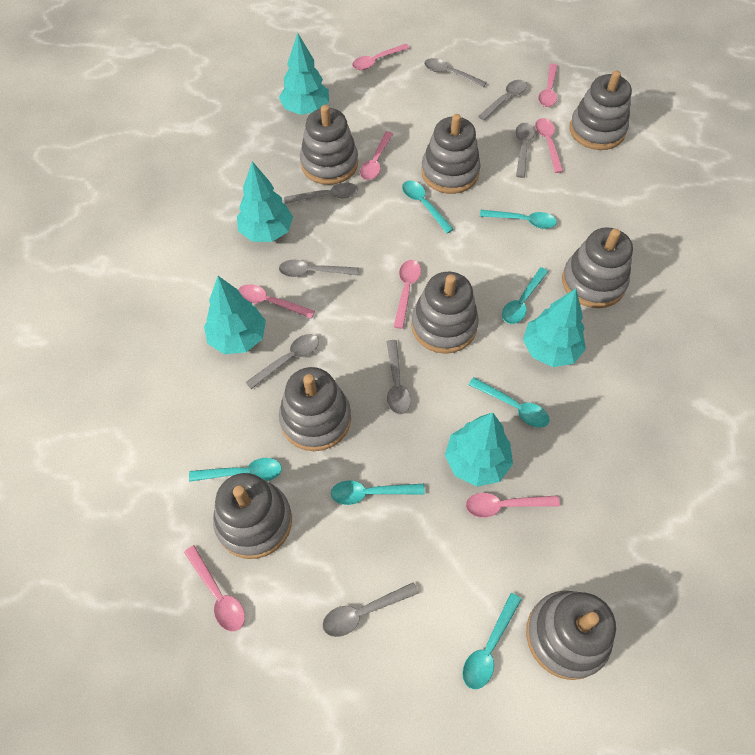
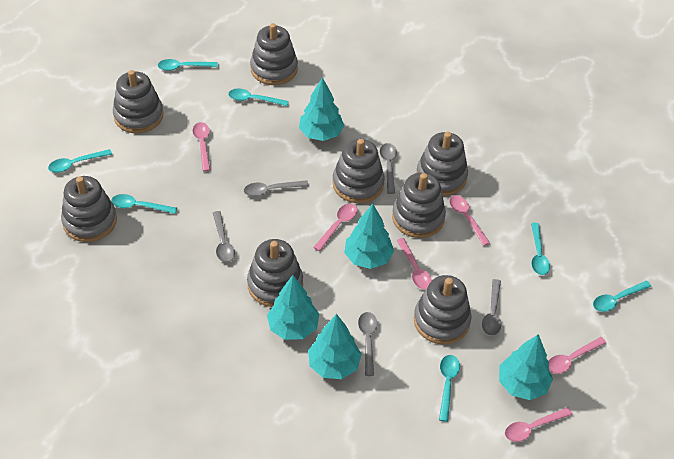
grey spoon: 8 -> 5
pink spoon: 8 -> 6

